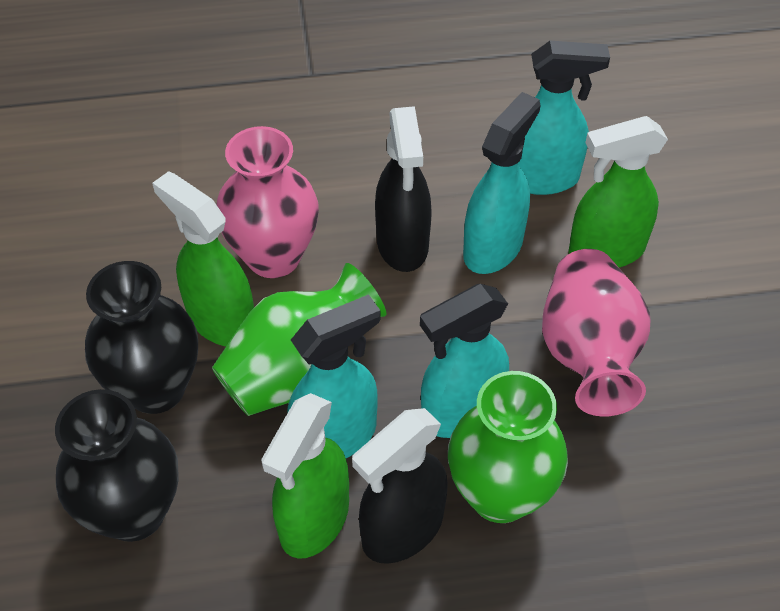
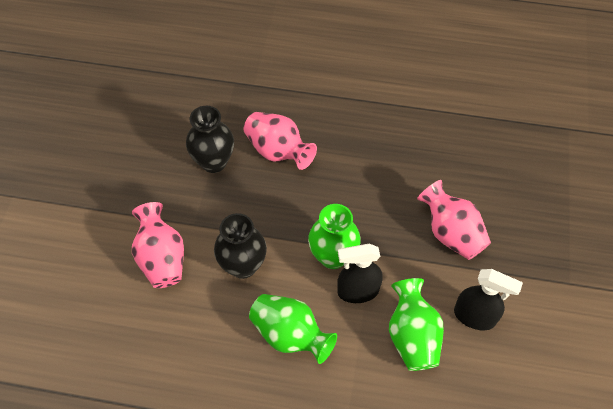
green spray bottle: 3 -> 0
green vase: 2 -> 3
pink vase: 2 -> 3
turquoise spray bottle: 4 -> 0

